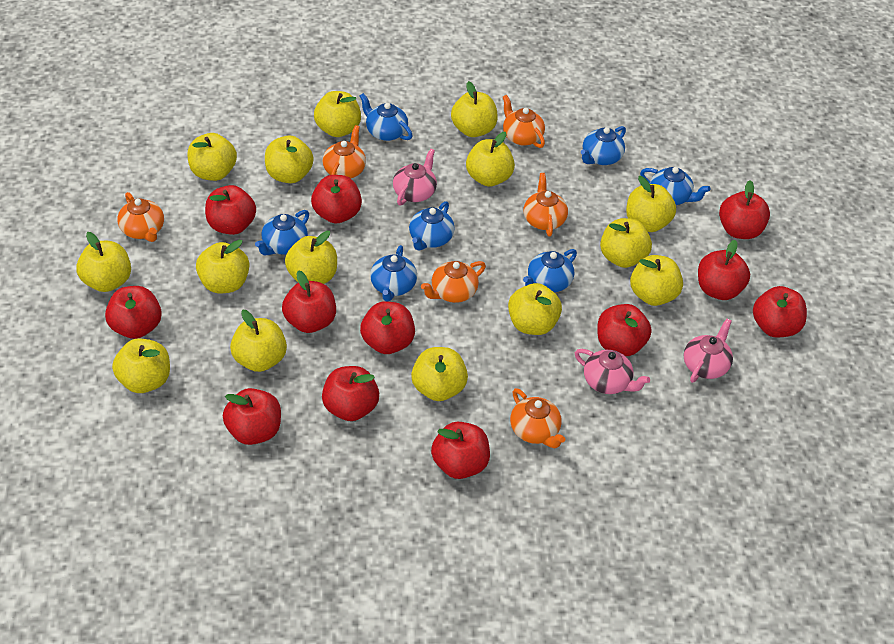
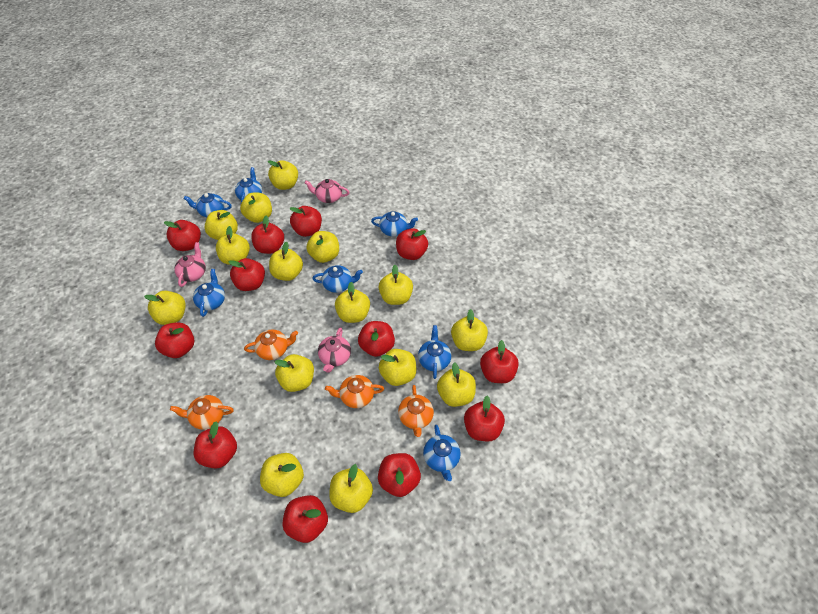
orange teapot: 6 -> 4

